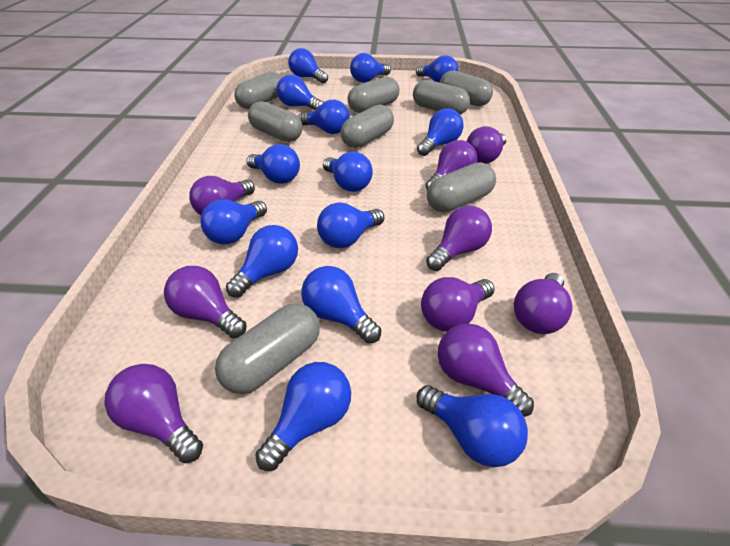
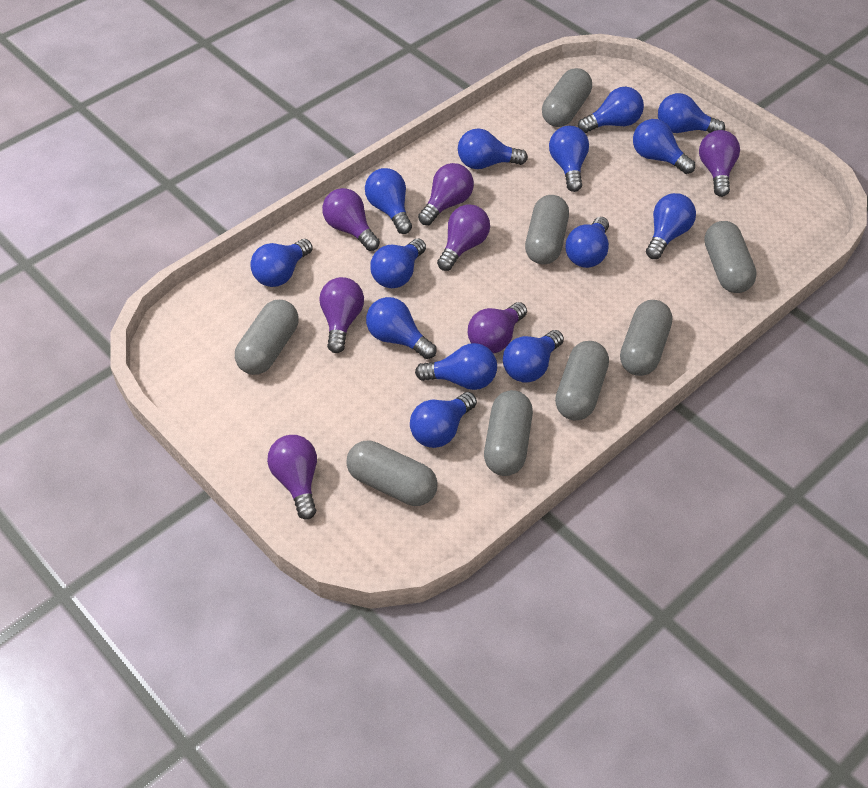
purple light bulb: 9 -> 7

